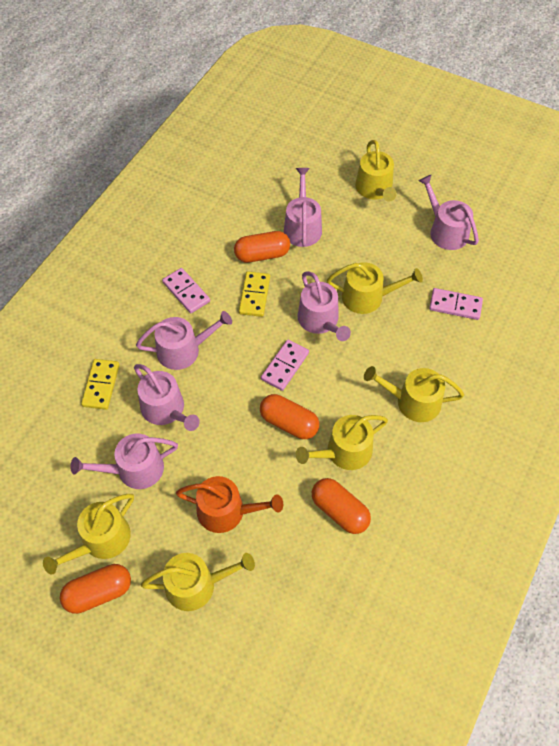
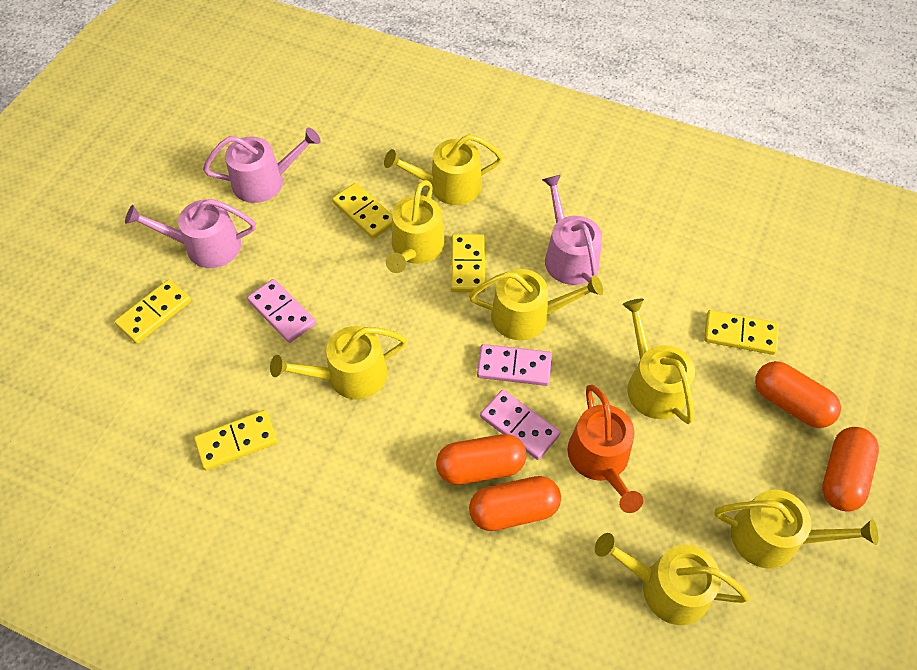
pink watering can: 6 -> 3
yellow domino: 2 -> 5
yellow watering can: 6 -> 7

